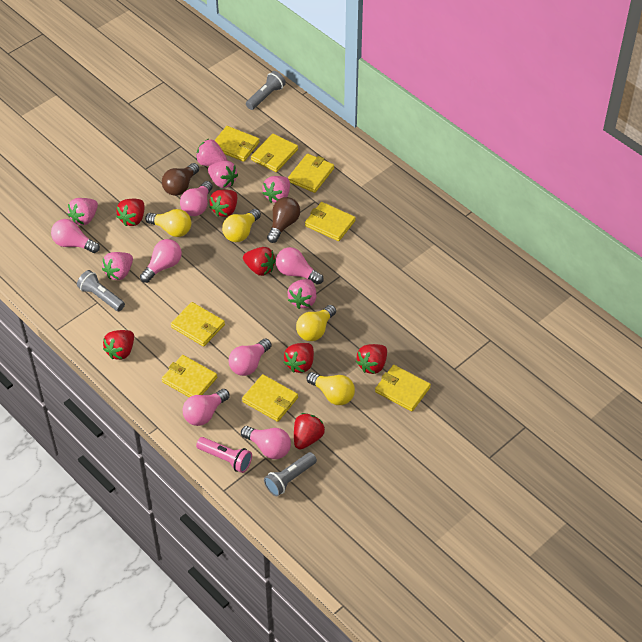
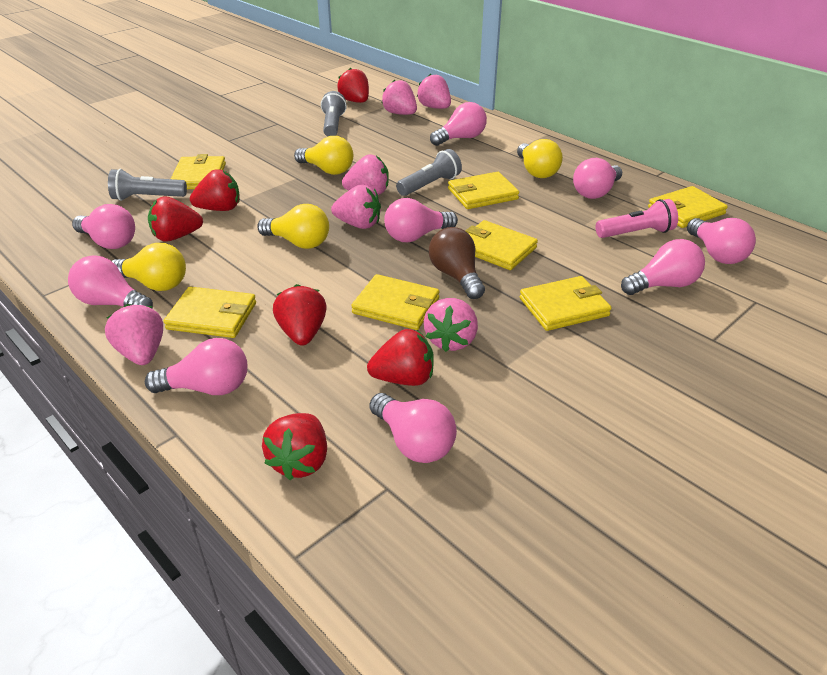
brown light bulb: 2 -> 1
pink light bulb: 7 -> 9
red strawberry: 7 -> 6
yellow wallet: 8 -> 7

